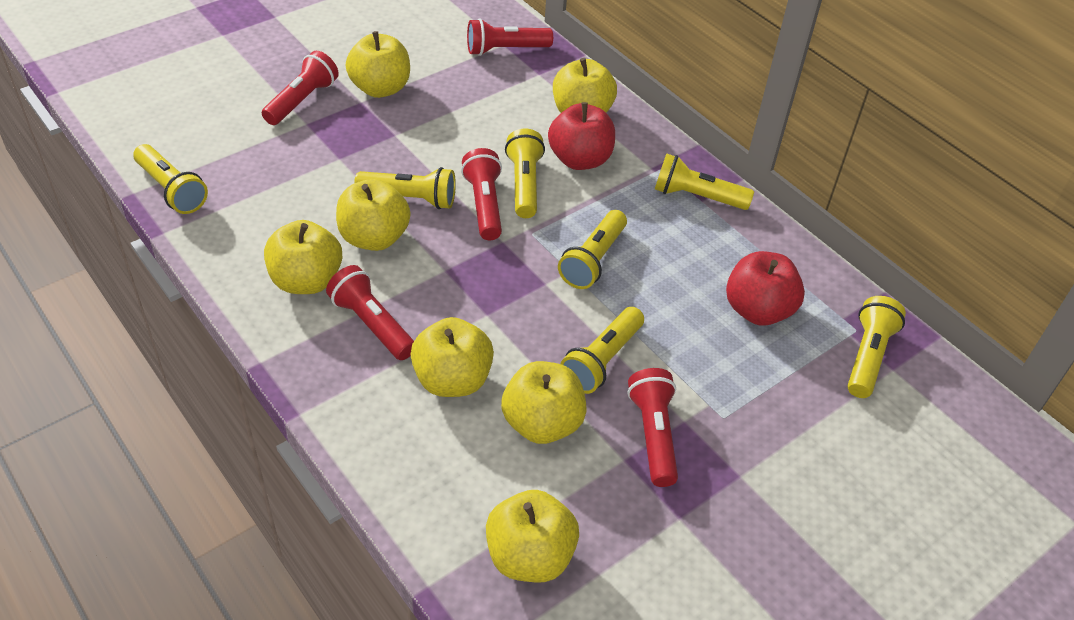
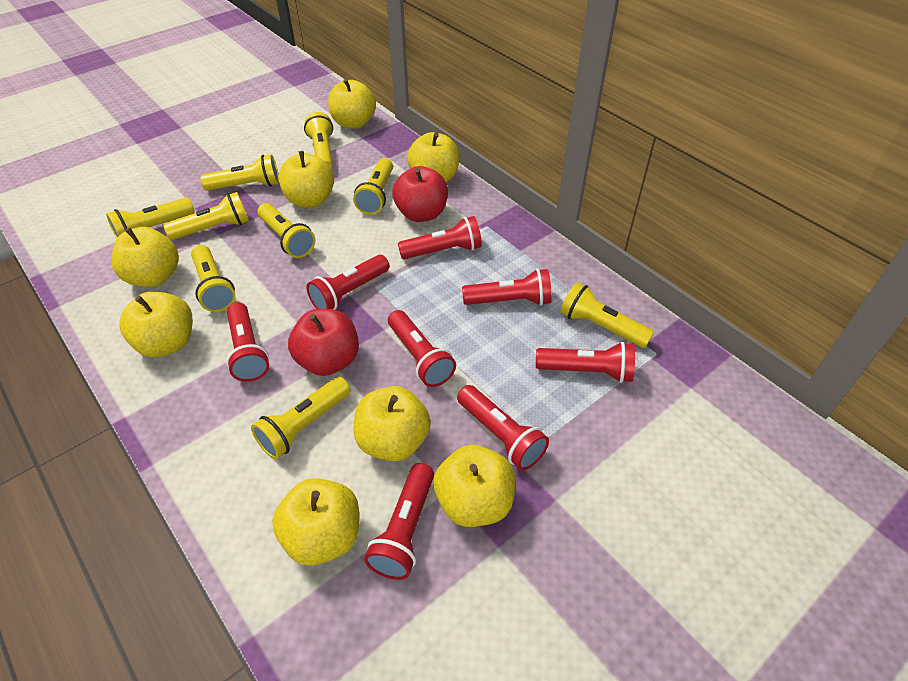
red flashlight: 5 -> 8
yellow apple: 7 -> 8
yellow flashlight: 7 -> 9

